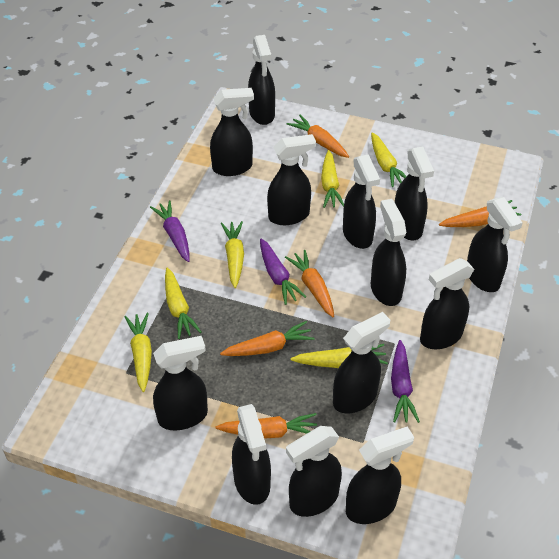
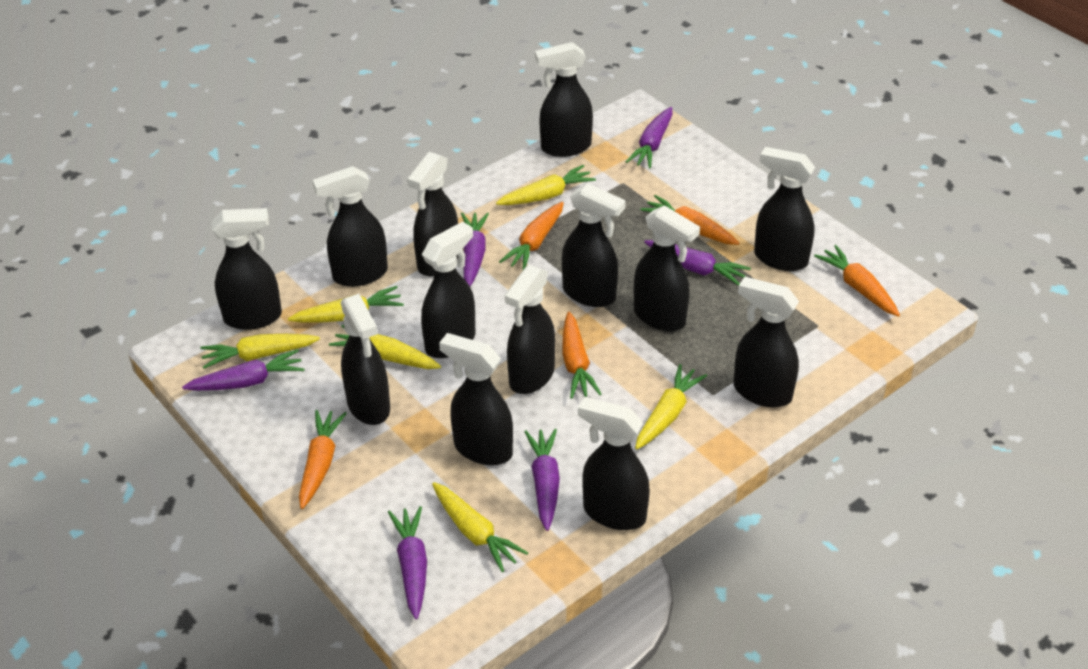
purple carrot: 3 -> 6

